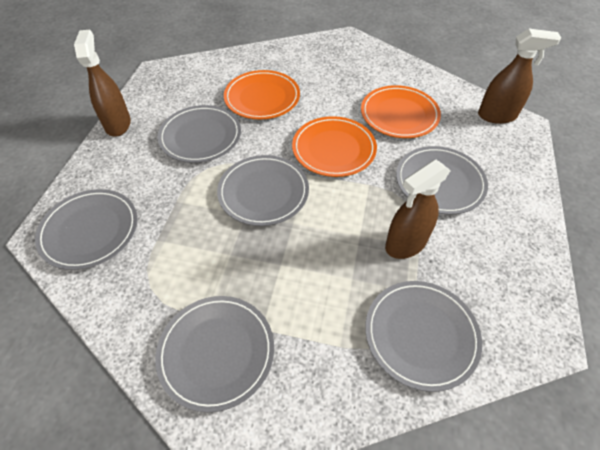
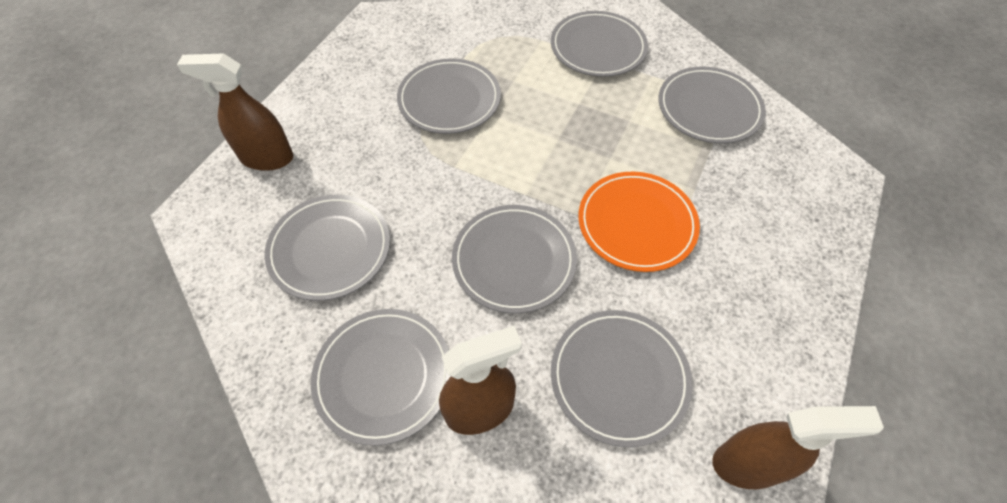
grey plate: 6 -> 7
orange plate: 3 -> 1

